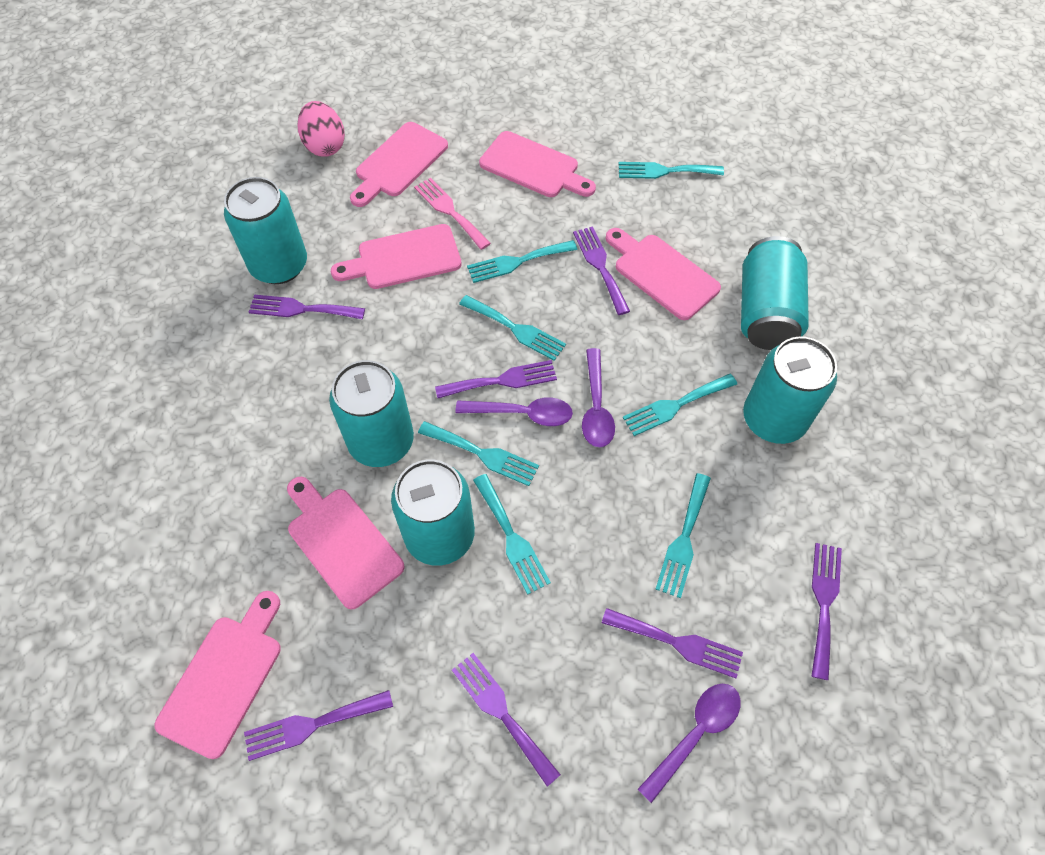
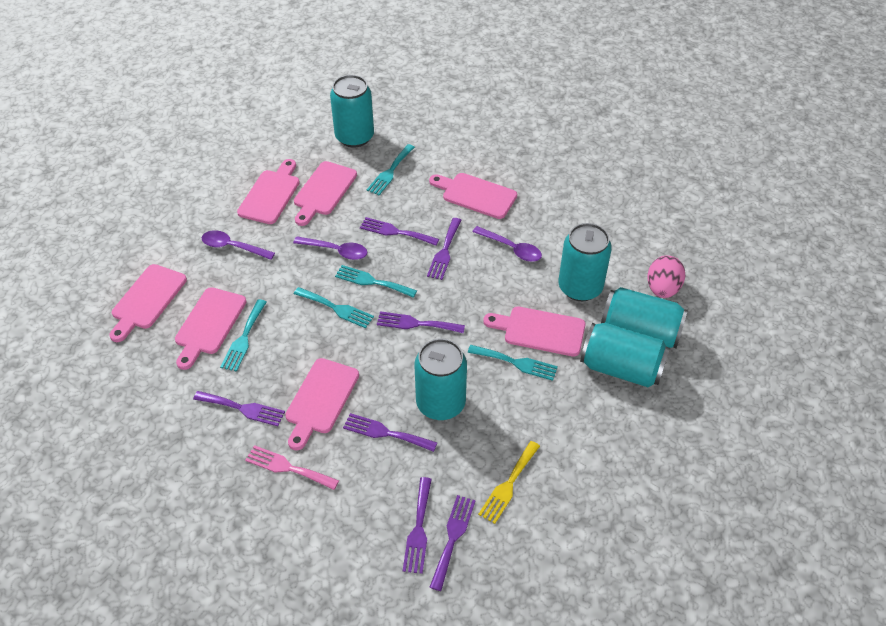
pink cutting board: 6 -> 7
turquoise fork: 7 -> 5
yellow fork: 0 -> 1

